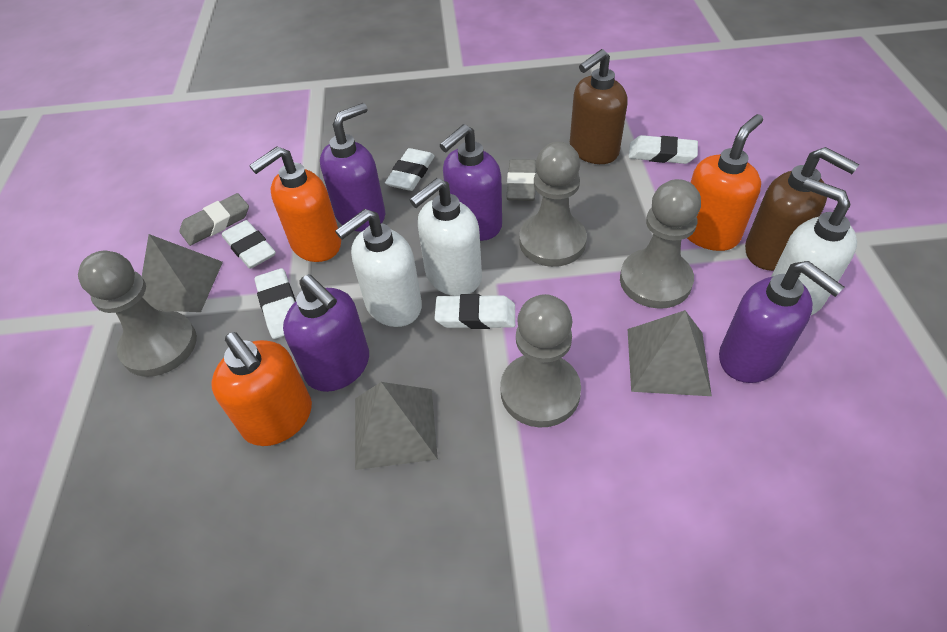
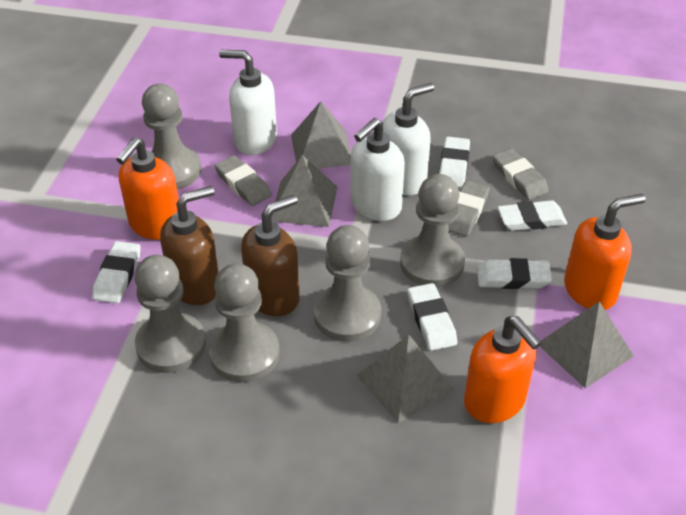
grey eraser: 2 -> 3
grey pawn: 4 -> 5
grey pyramid: 3 -> 4
purple soap dispenser: 4 -> 0

